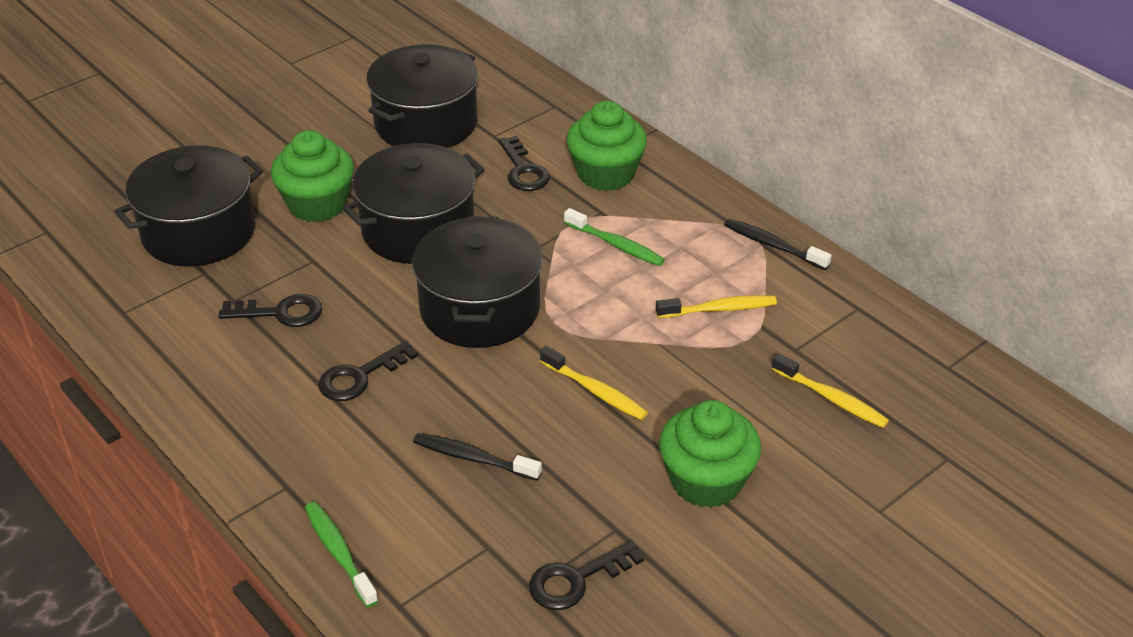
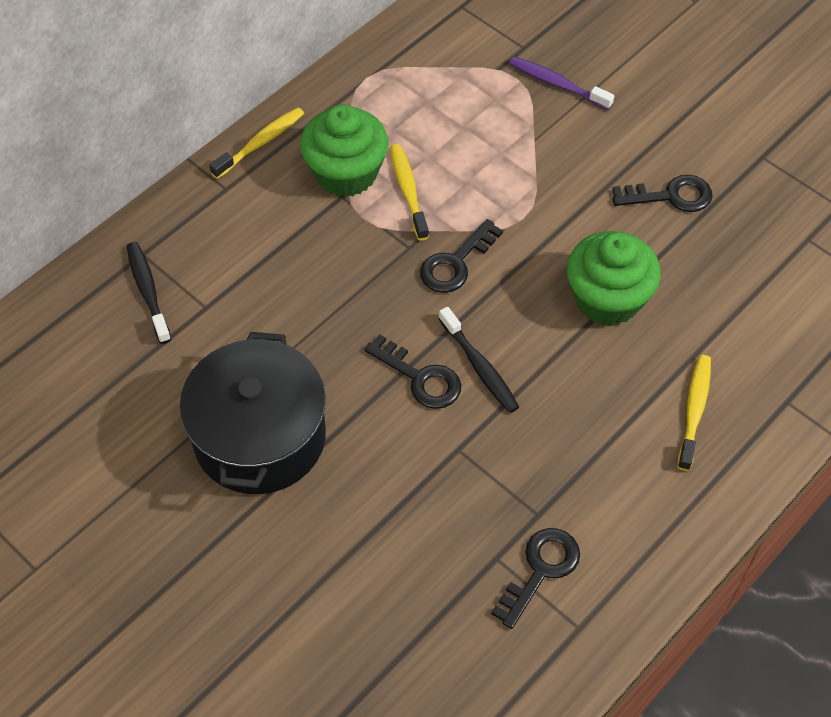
black pot: 4 -> 1
green cupcake: 3 -> 2
green toothbrush: 2 -> 0
purple toothbrush: 0 -> 1

